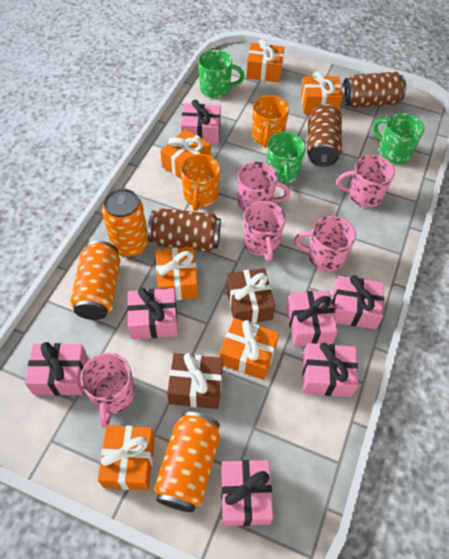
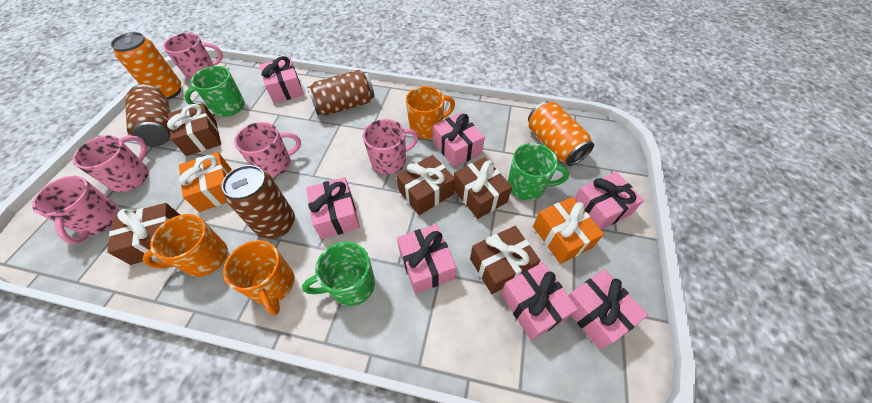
brown gift: 2 -> 5
orange can: 3 -> 2
orange gift: 6 -> 2
orange mug: 2 -> 3

